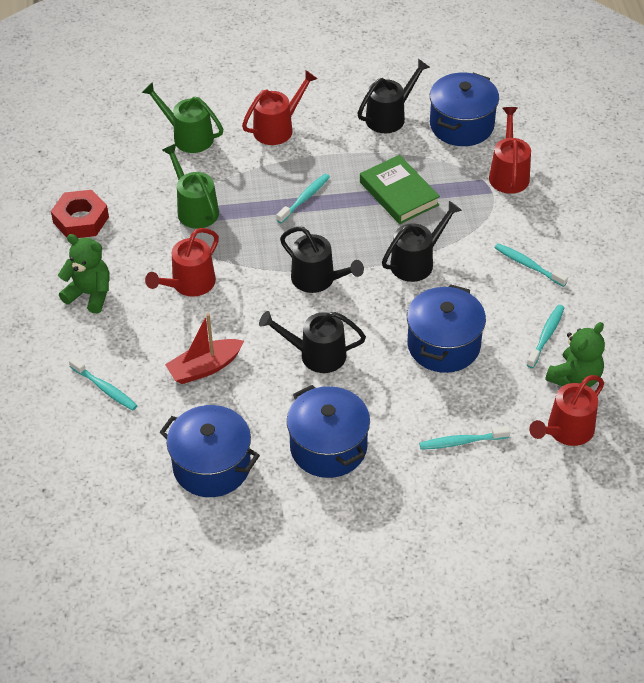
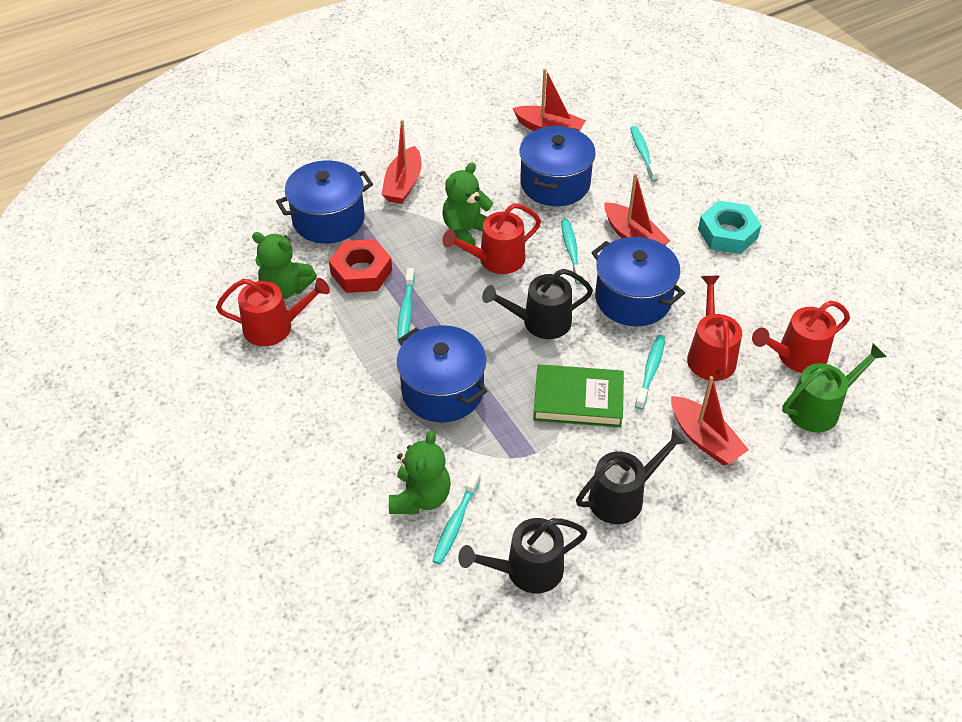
black watering can: 4 -> 3
green teddy bear: 2 -> 3
green watering can: 2 -> 1
red boat: 1 -> 4
turquoise nut: 0 -> 1

